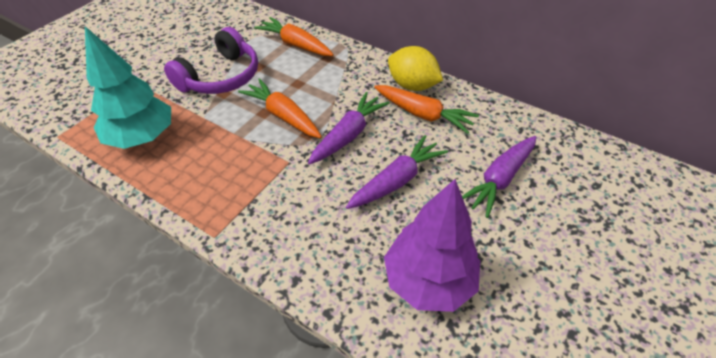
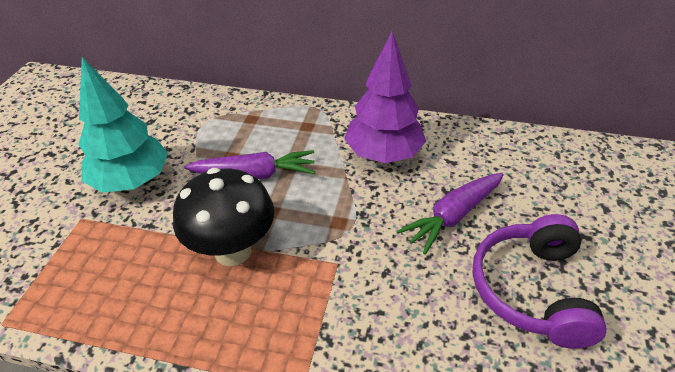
black mushroom: 0 -> 1
orange carrot: 3 -> 0
purple carrot: 3 -> 2
yellow lemon: 1 -> 0

